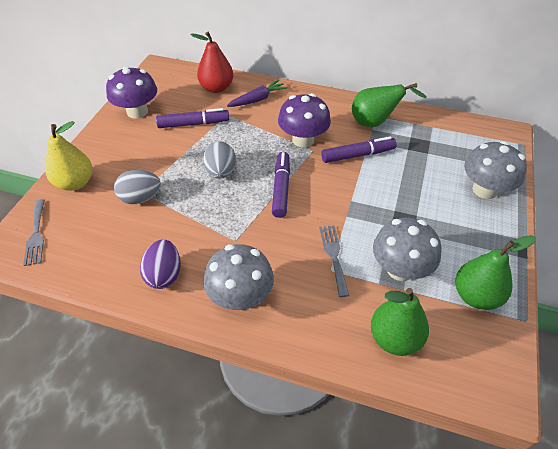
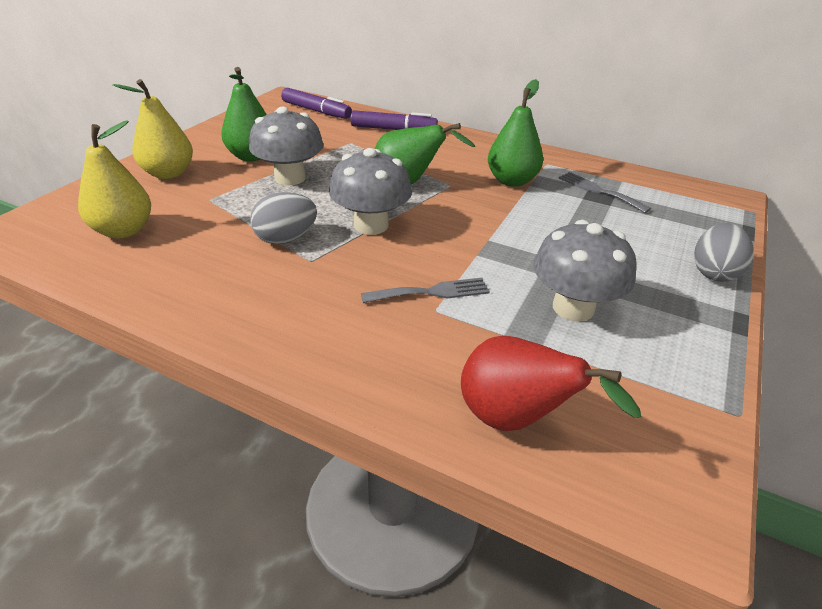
purple carrot: 1 -> 0
purple egg: 1 -> 0
purple marker: 3 -> 2
purple mushroom: 2 -> 0
yellow pear: 1 -> 2

